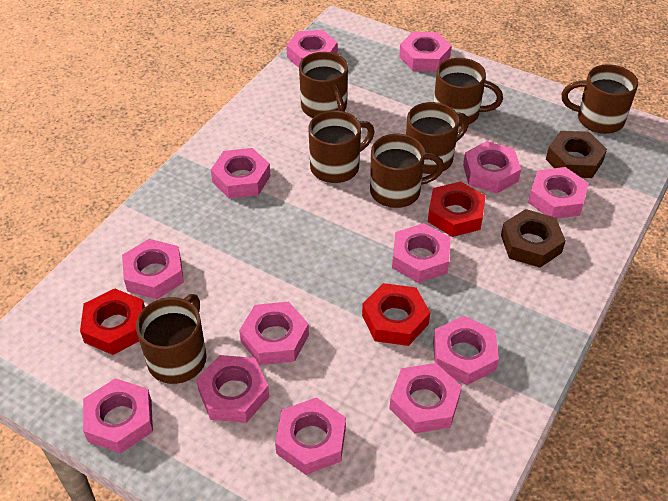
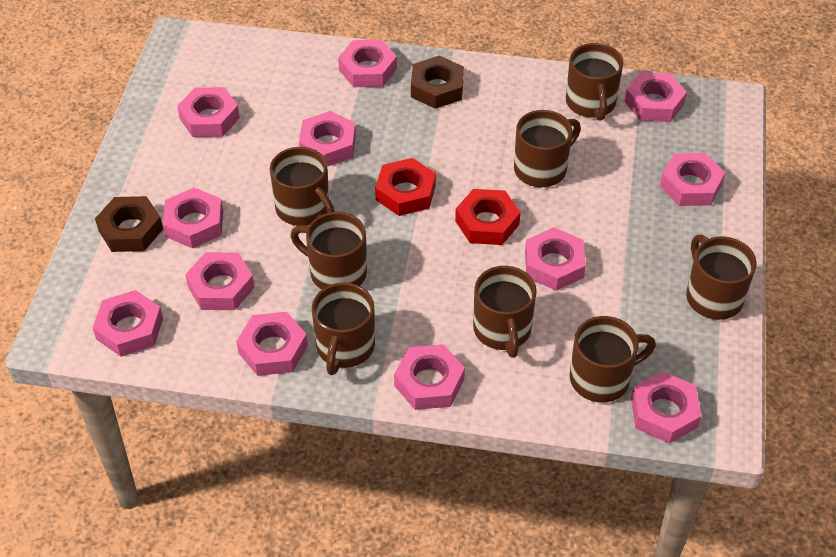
brown mug: 7 -> 8
pink nut: 13 -> 12
red nut: 3 -> 2

